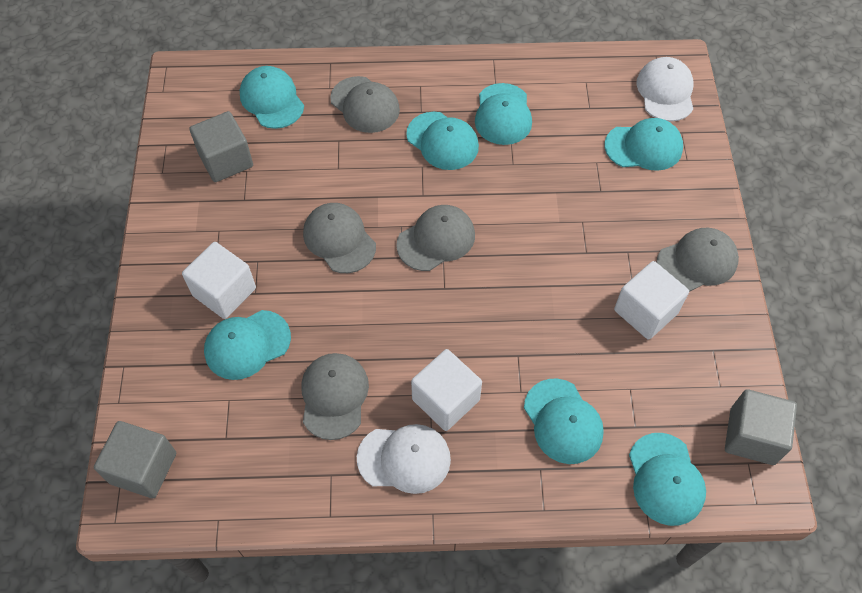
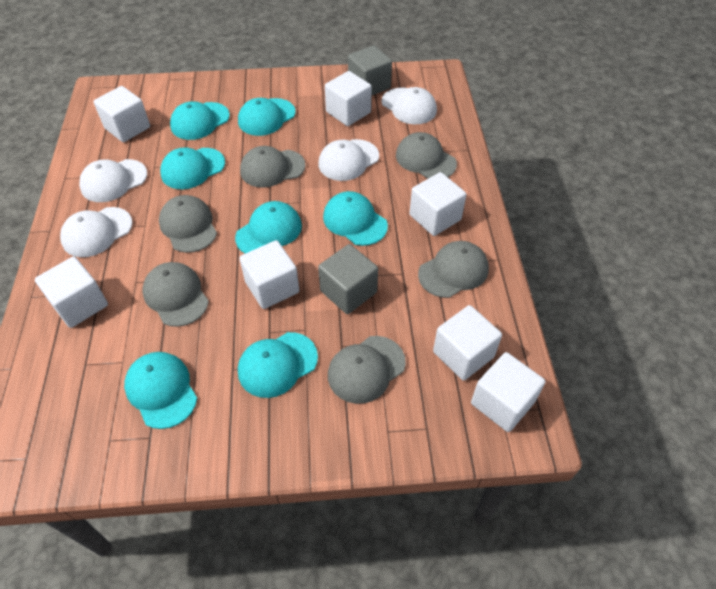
grey cap: 5 -> 6
grey cube: 3 -> 2
white cap: 2 -> 4
white cube: 3 -> 7

